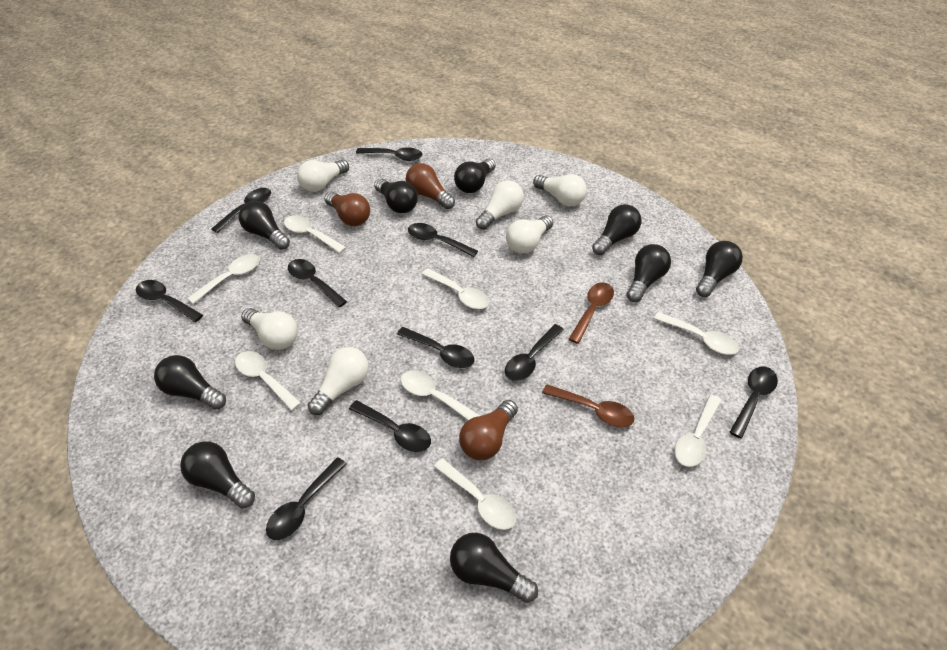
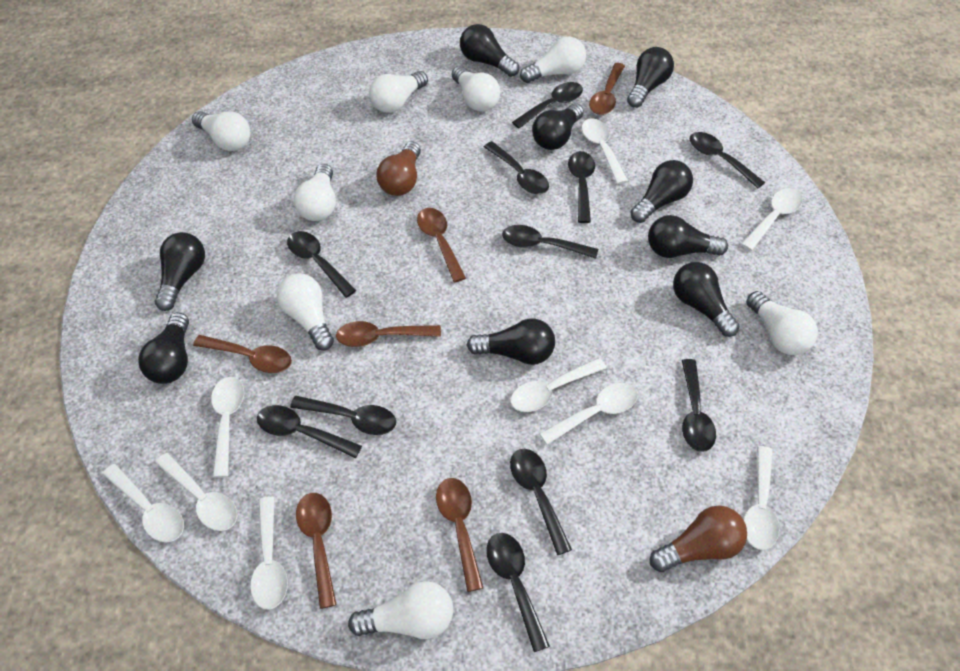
black spoon: 10 -> 11
brown light bulb: 3 -> 2
brown spoon: 2 -> 6
white light bulb: 6 -> 8
white spoon: 8 -> 9

